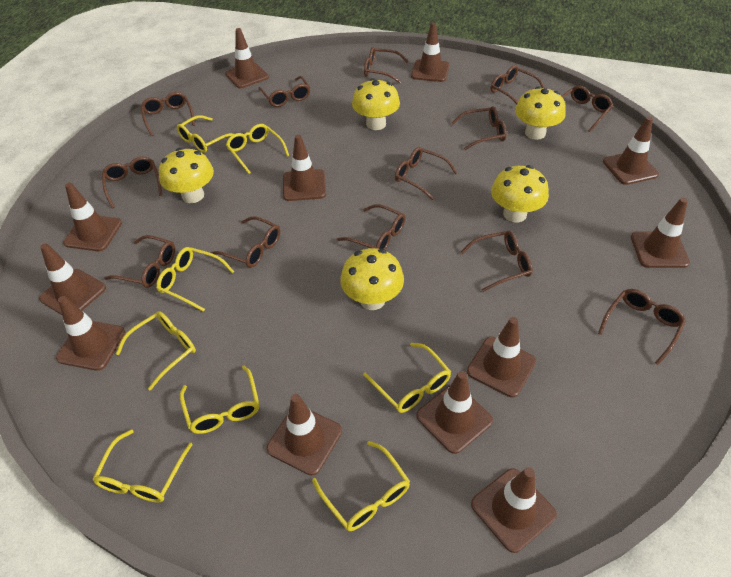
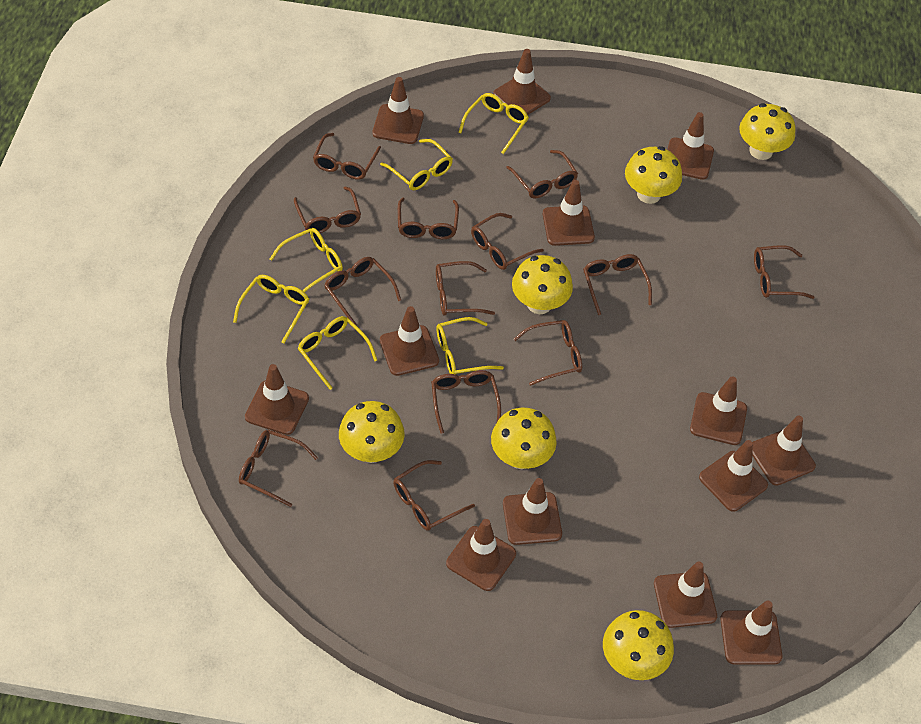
brown traffic cone: 12 -> 13
yellow glasses: 8 -> 6
yellow mushroom: 5 -> 6

